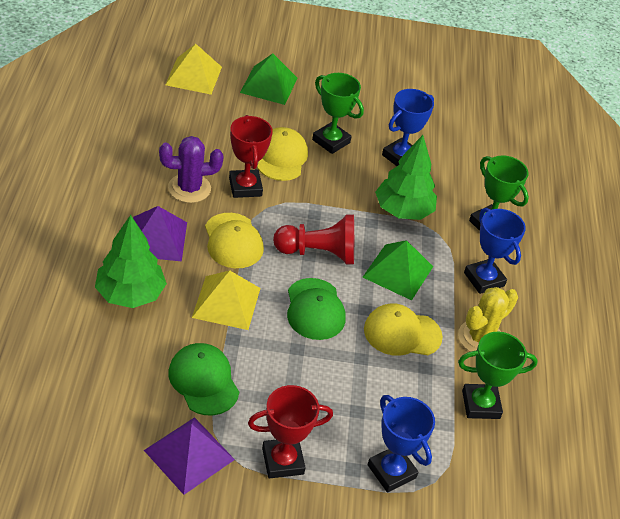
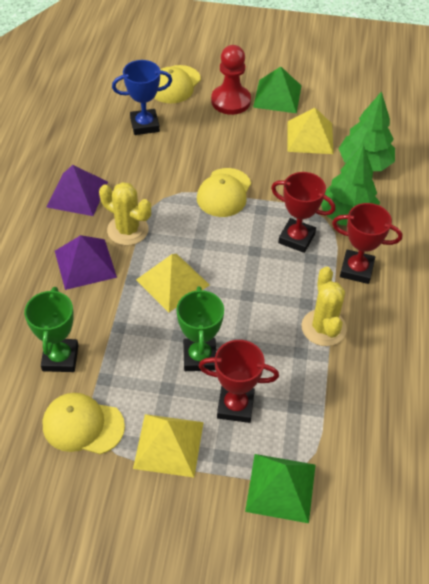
blue trophy: 3 -> 1
green cap: 2 -> 0
green trophy: 3 -> 2
purple cactus: 1 -> 0
red trophy: 2 -> 3
yellow cactus: 1 -> 2
yellow pyramid: 2 -> 3

